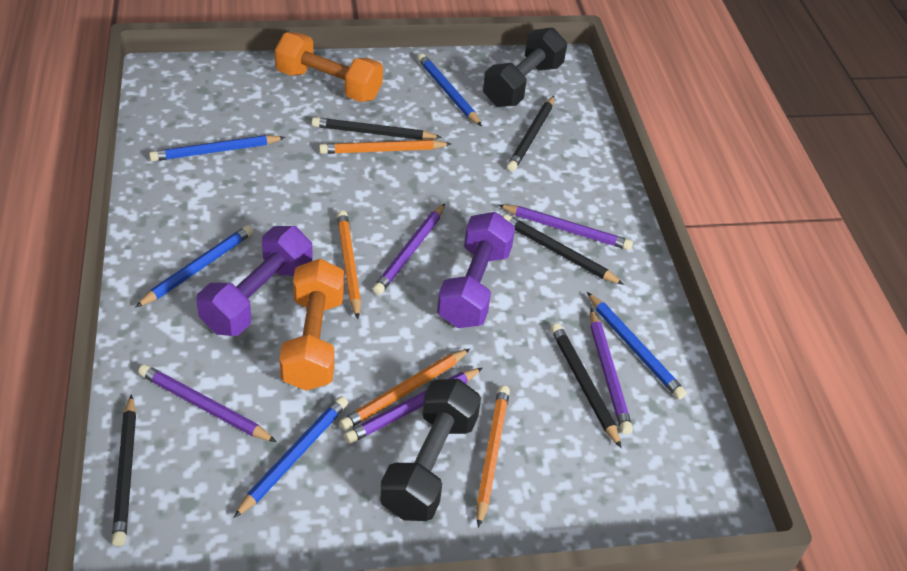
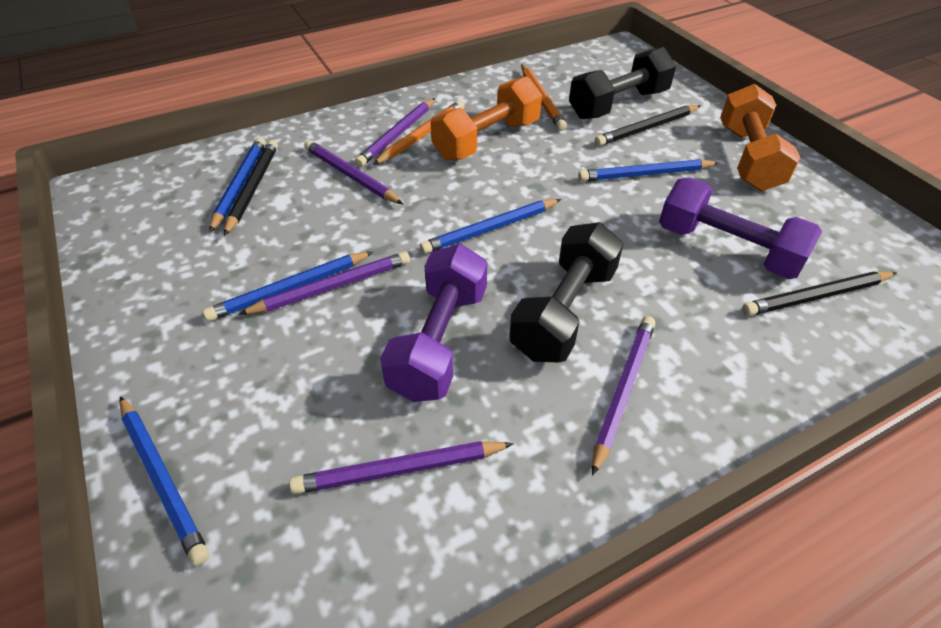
black pencil: 5 -> 3
orange pencil: 4 -> 2

